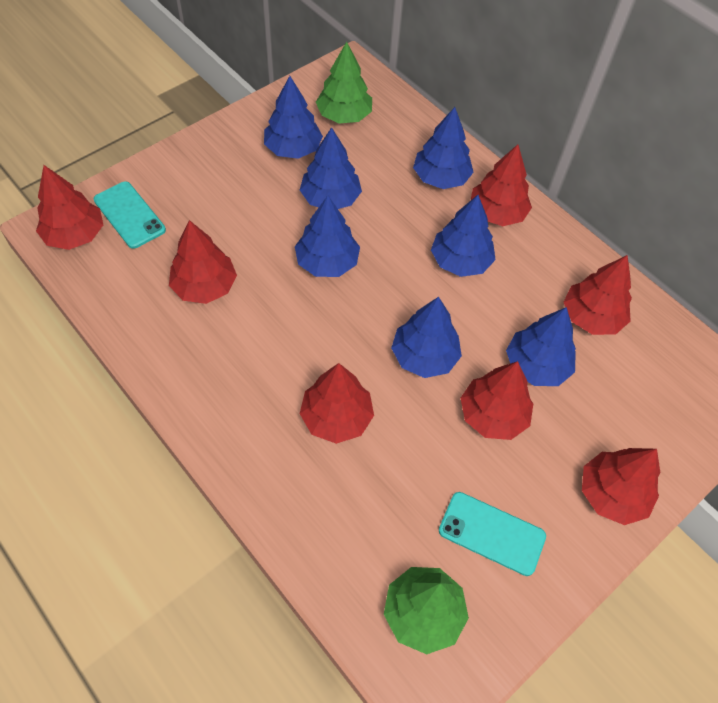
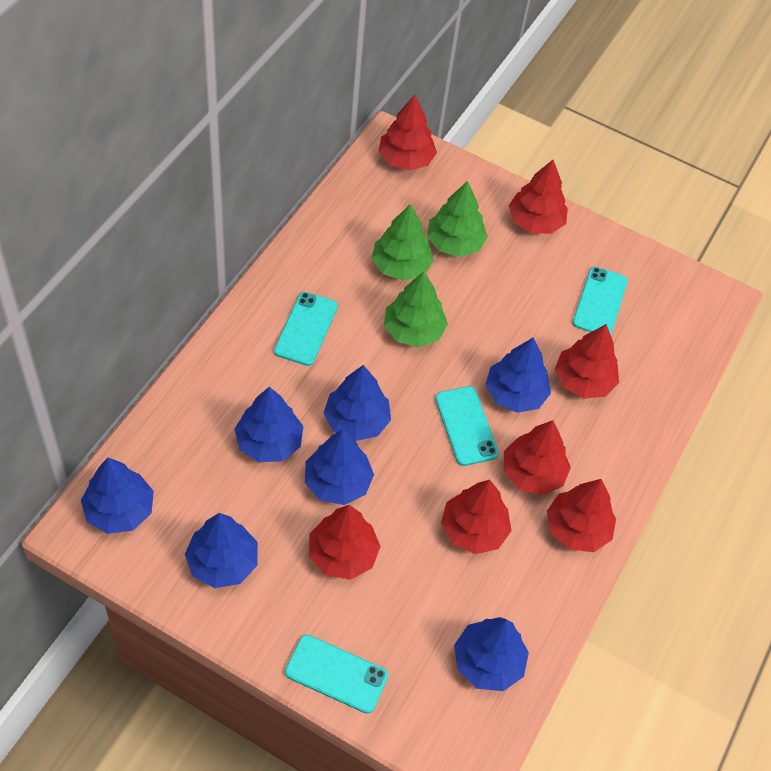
green tree: 2 -> 3
turquoise phone: 2 -> 4

